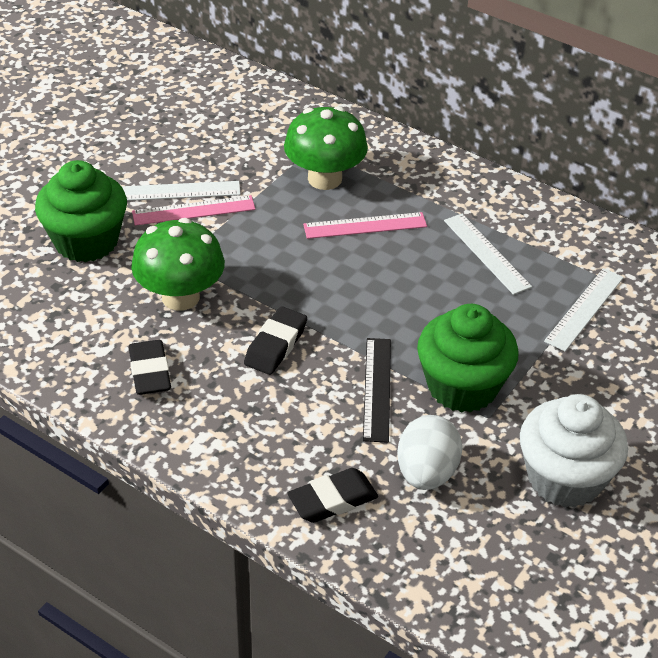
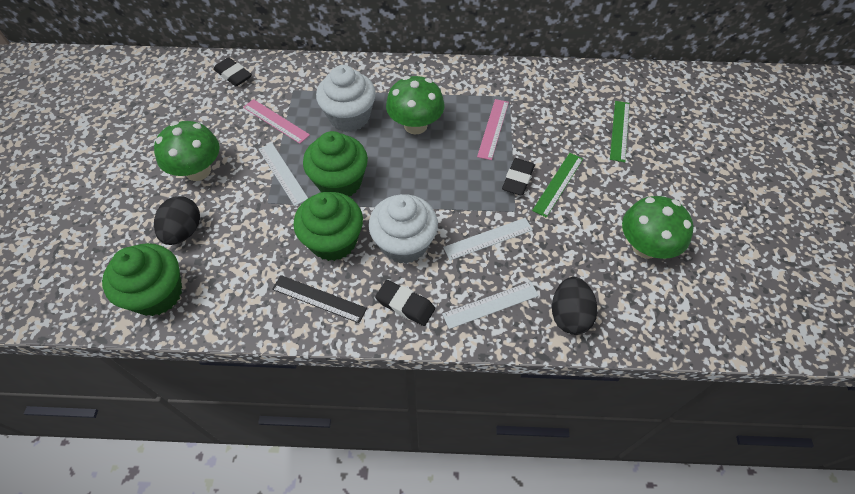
black egg: 0 -> 2
green cupcake: 2 -> 3
green mushroom: 2 -> 3
green ruler: 0 -> 2
white cupcake: 1 -> 2
white egg: 1 -> 0

